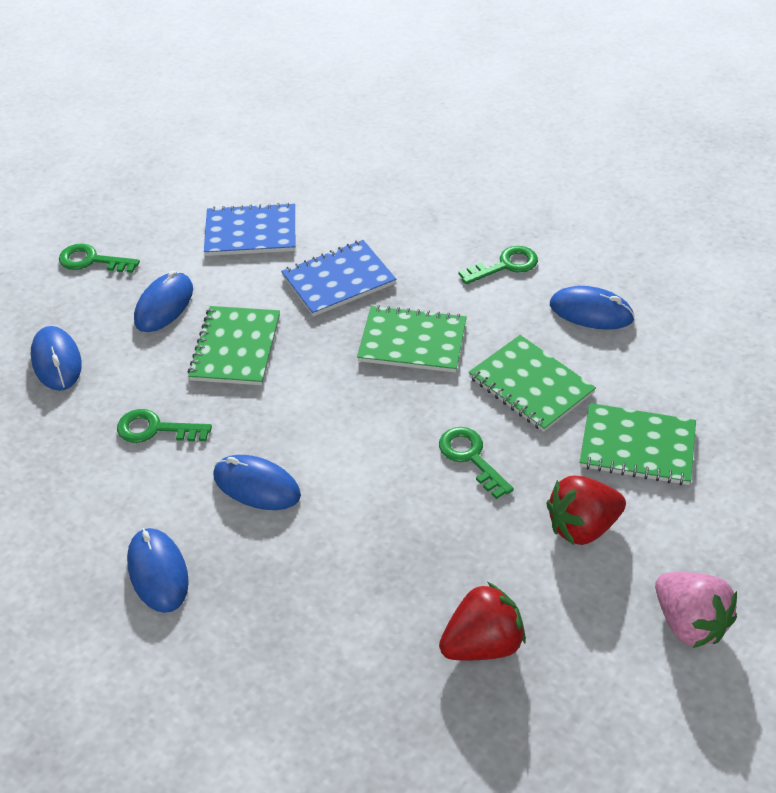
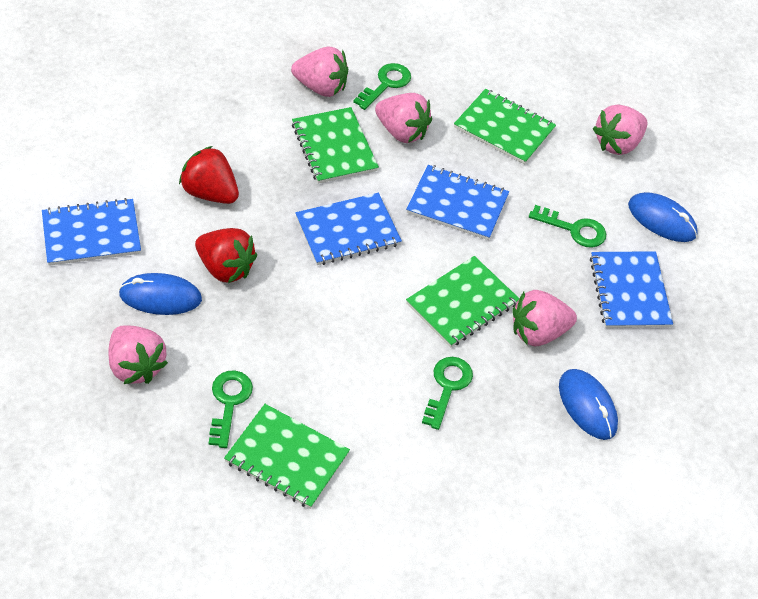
blue mouse: 5 -> 3
blue notebook: 2 -> 4
pink strawberry: 1 -> 5

